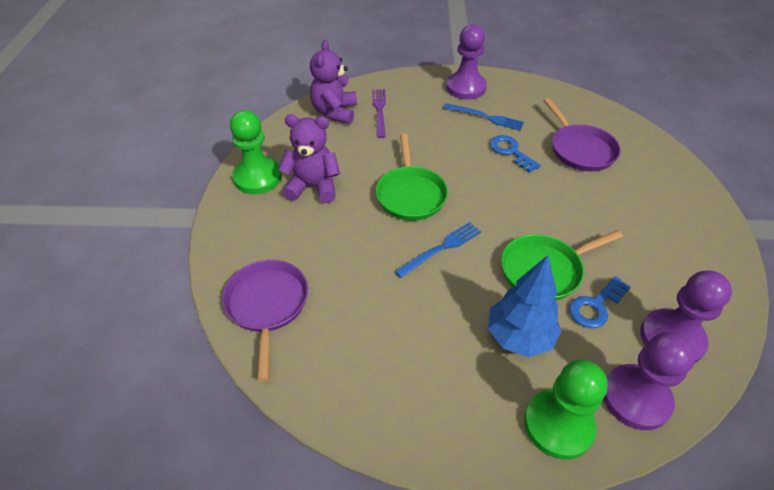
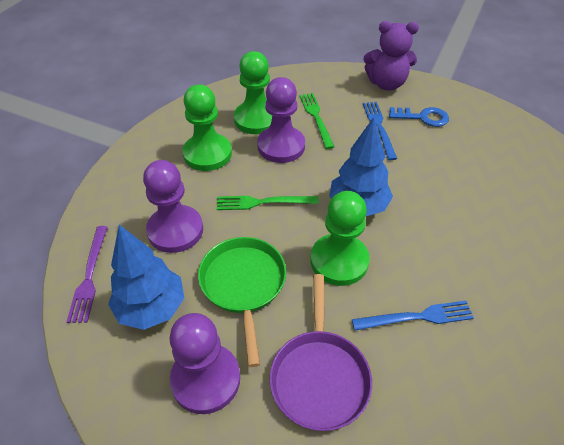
blue key: 2 -> 1
blue tree: 1 -> 2
green fork: 0 -> 2
green pan: 2 -> 1
green pawn: 2 -> 3
purple pan: 2 -> 1
purple teddy bear: 2 -> 1

